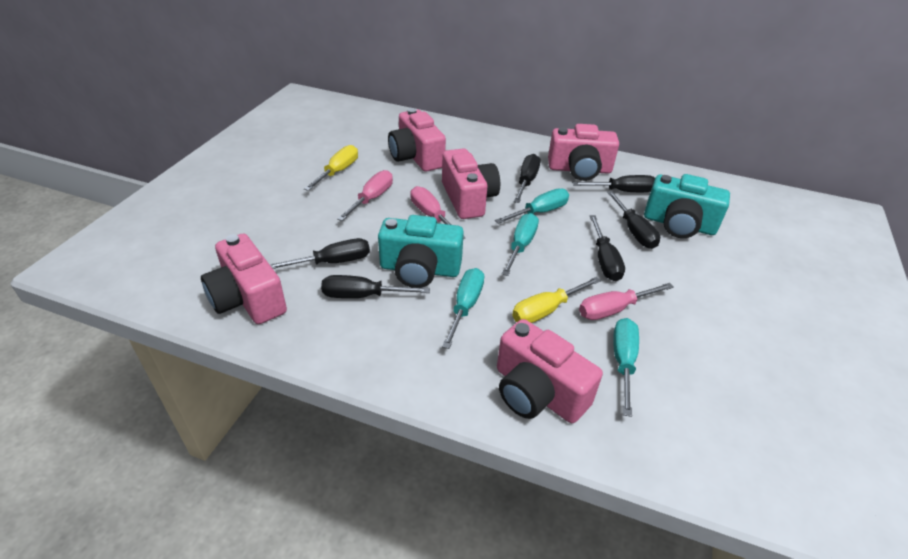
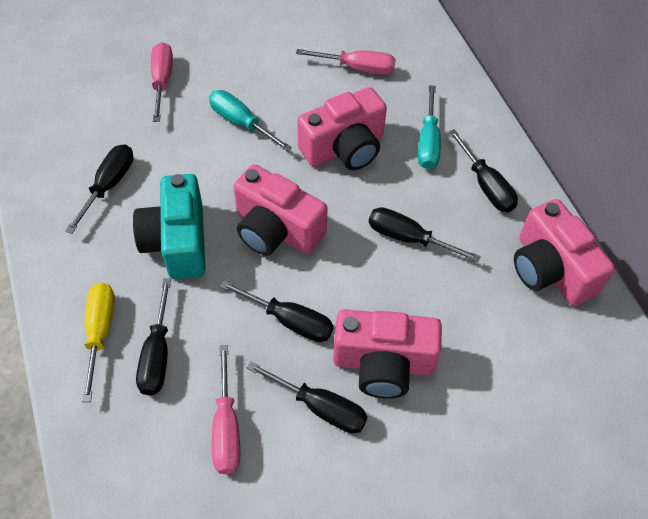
pink camera: 5 -> 4
turquoise camera: 2 -> 1
turquoise screwdriver: 4 -> 2
yellow screwdriver: 2 -> 1

